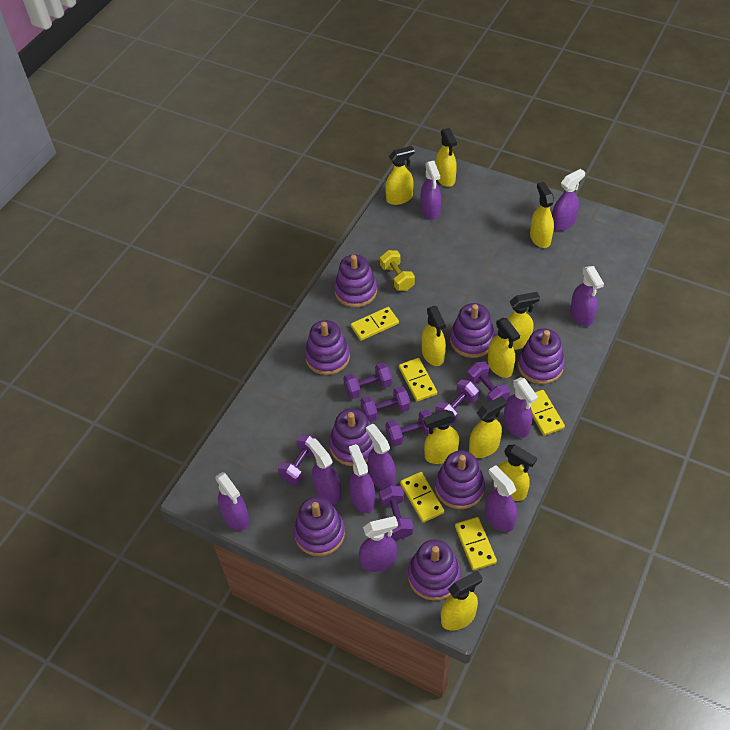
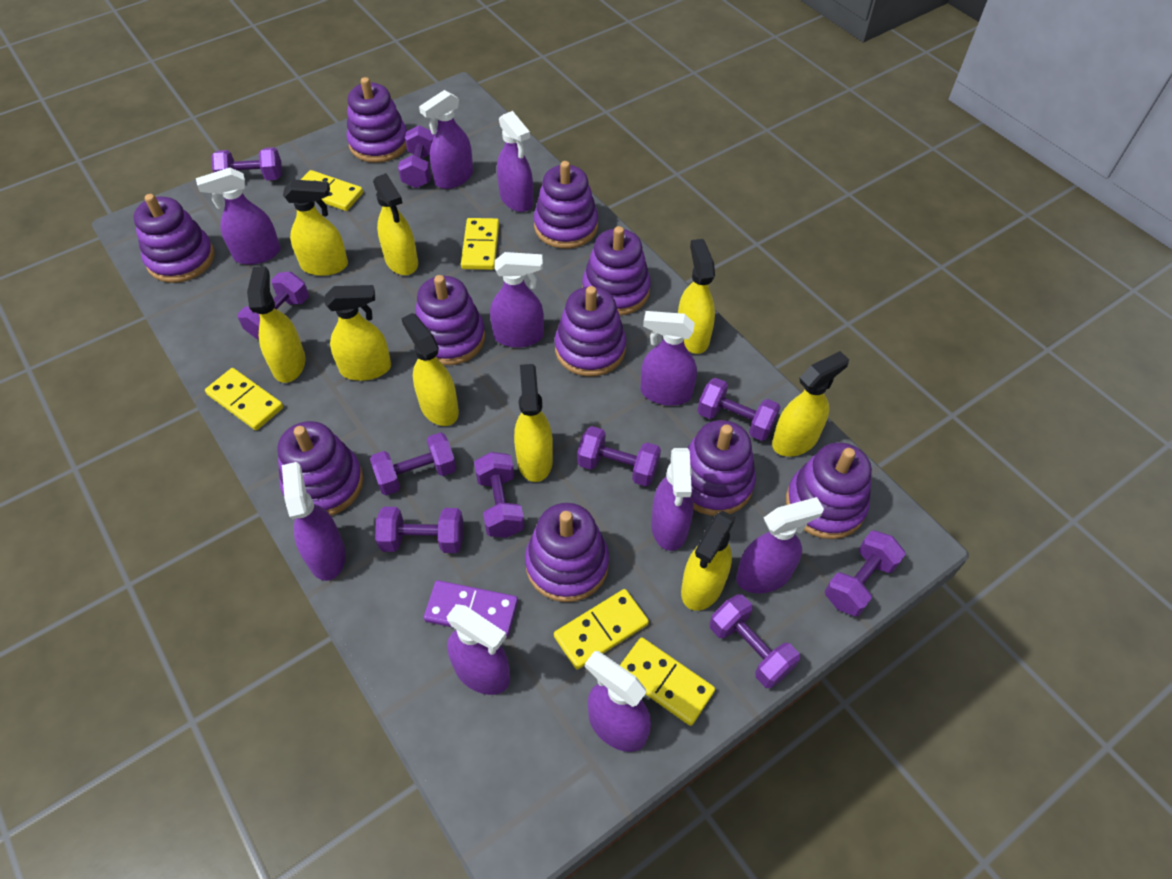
purple domino: 0 -> 1
purple dumbbell: 7 -> 10
purple stacking toy: 8 -> 10
yellow dumbbell: 1 -> 0
yellow spray bottle: 10 -> 9

